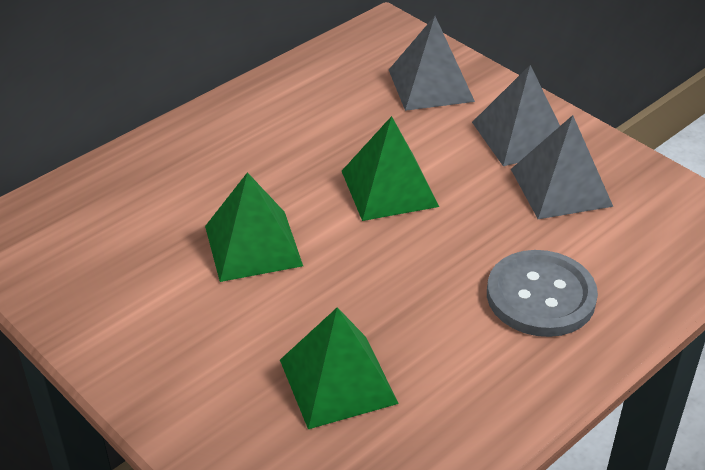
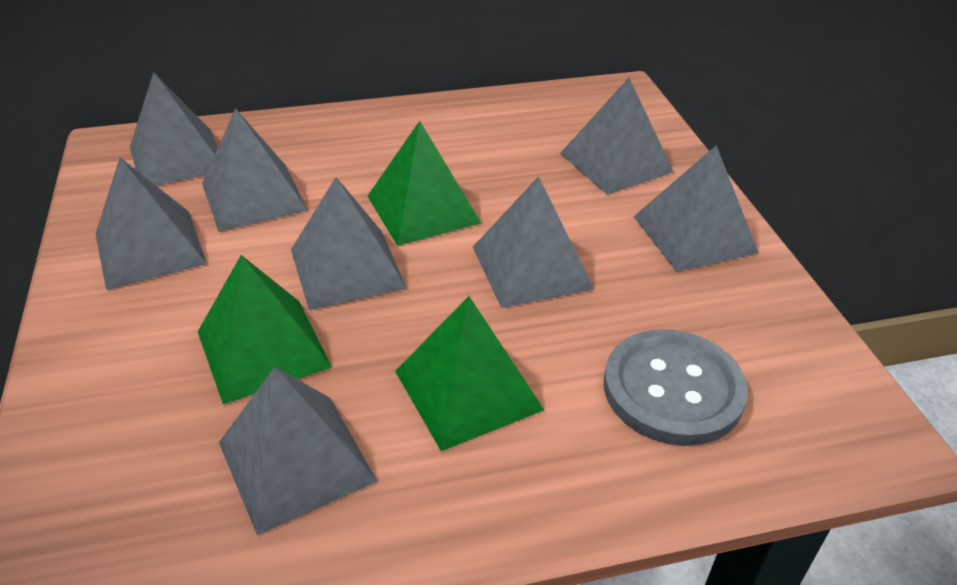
grey pyramid: 3 -> 8

